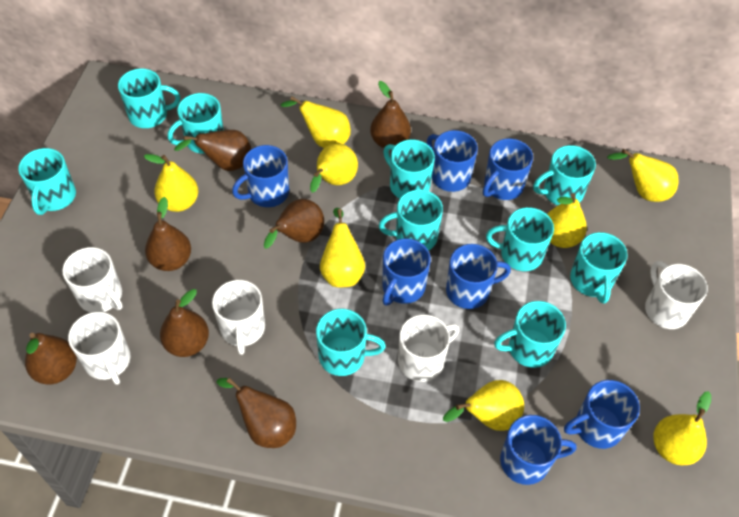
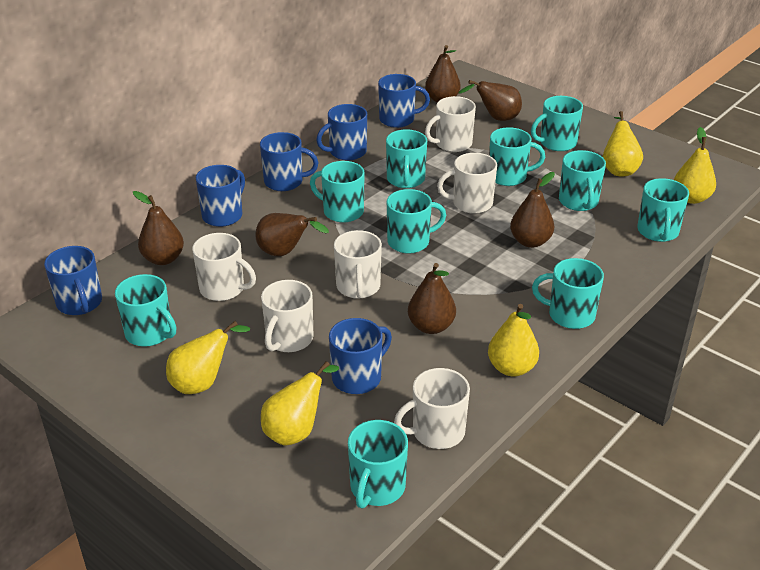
blue mug: 7 -> 6
brown pear: 7 -> 6
white mug: 5 -> 6
yellow pear: 8 -> 5

